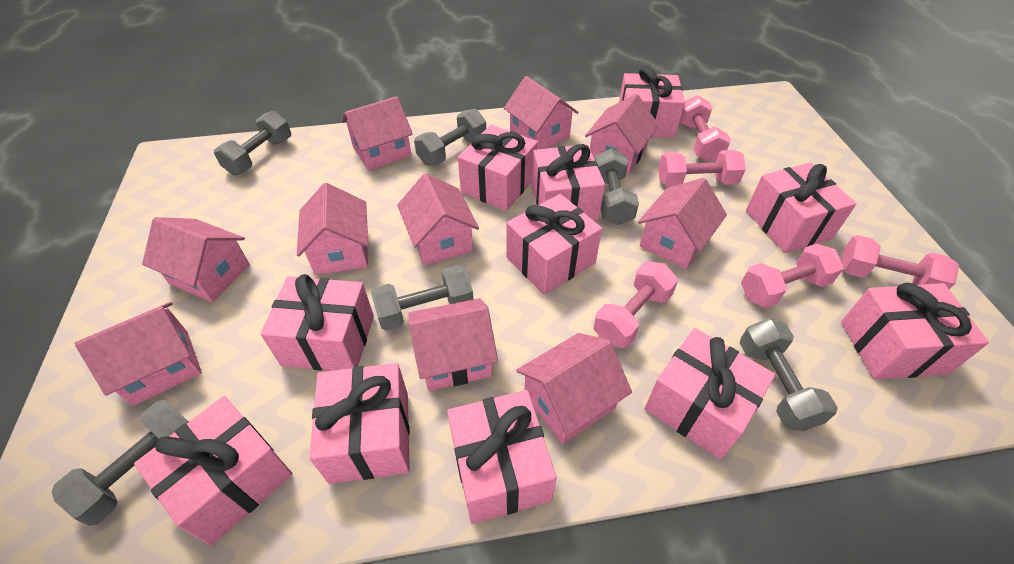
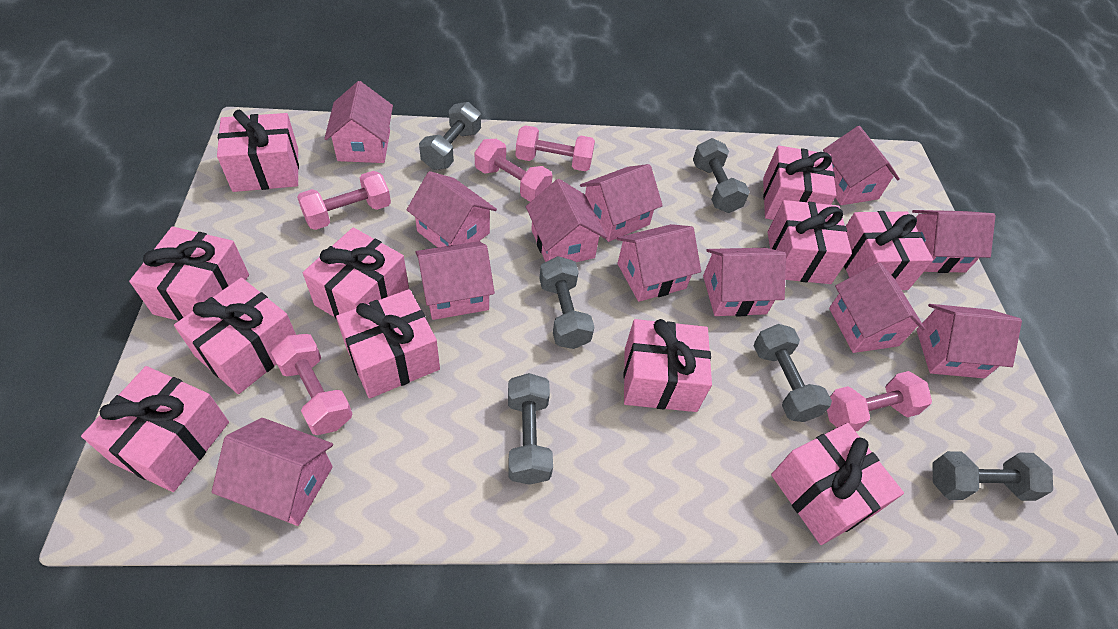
pink house: 10 -> 12

